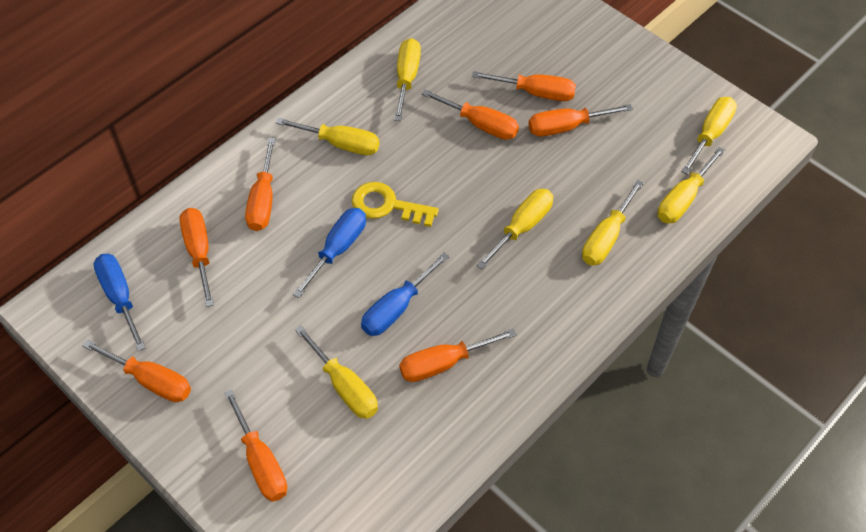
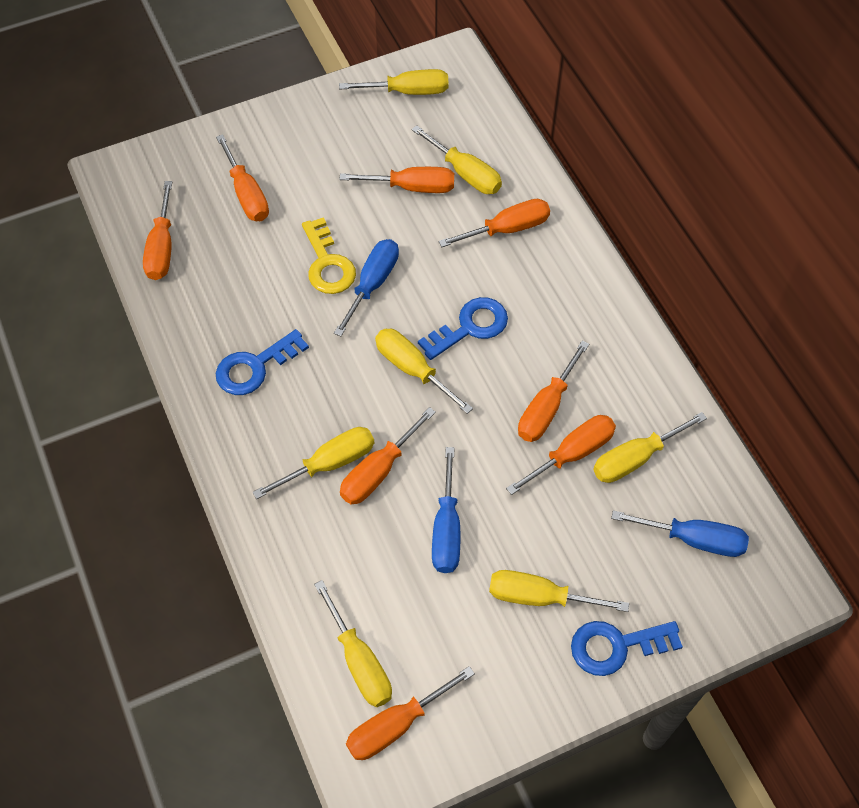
blue key: 0 -> 3

